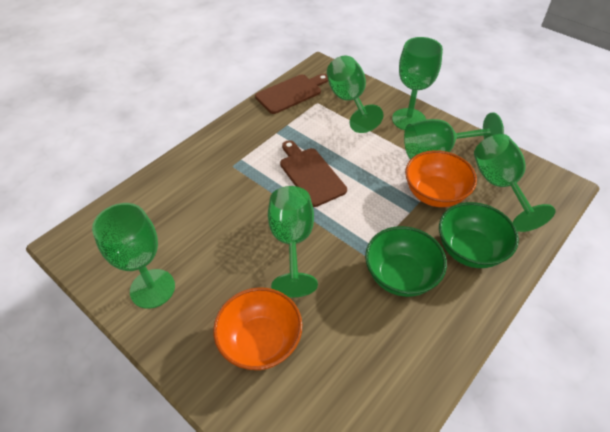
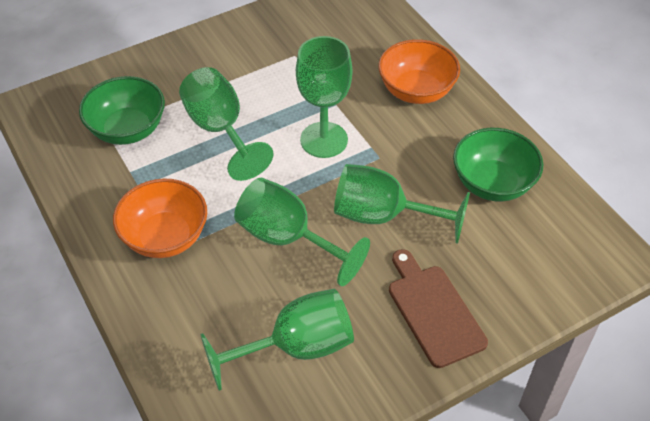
brown cutting board: 2 -> 1
green goblet: 6 -> 5

